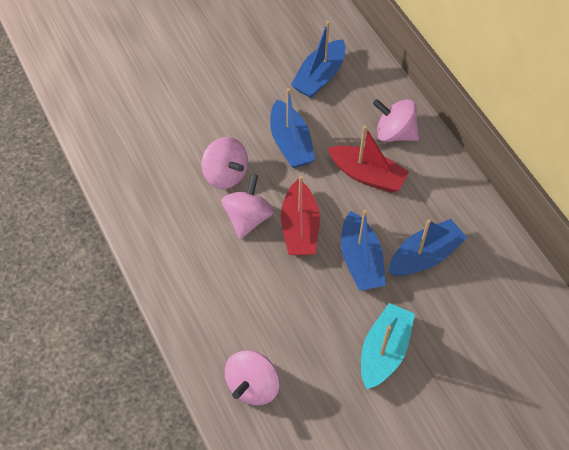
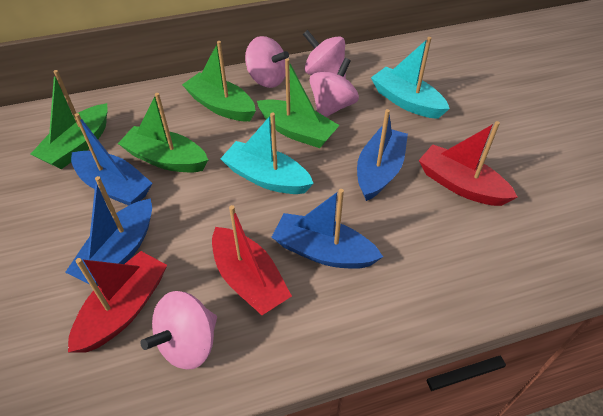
green boat: 0 -> 4
red boat: 2 -> 3
turquoise boat: 1 -> 2

